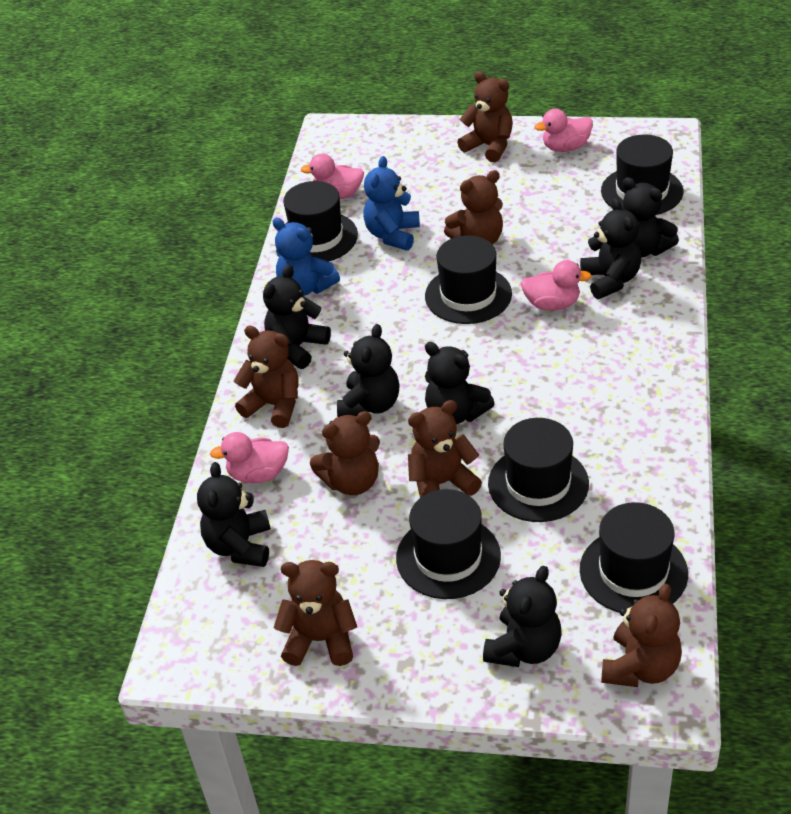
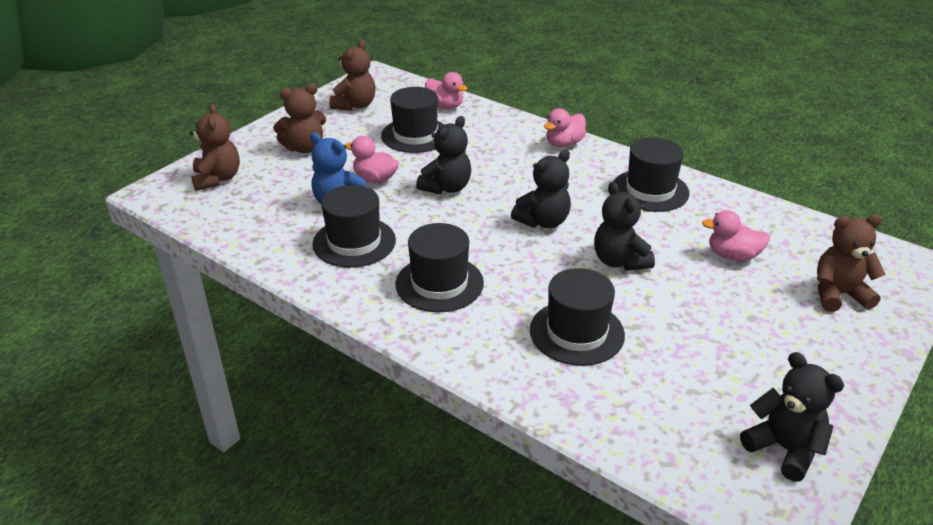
black hat: 6 -> 5
black teddy bear: 7 -> 4
blue teddy bear: 2 -> 1
brown teddy bear: 7 -> 4

